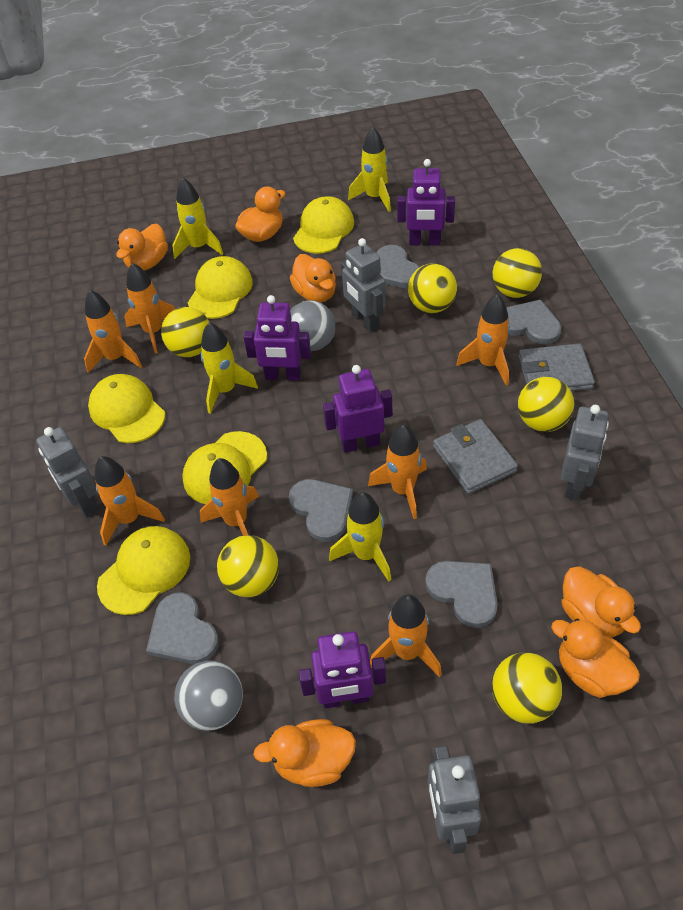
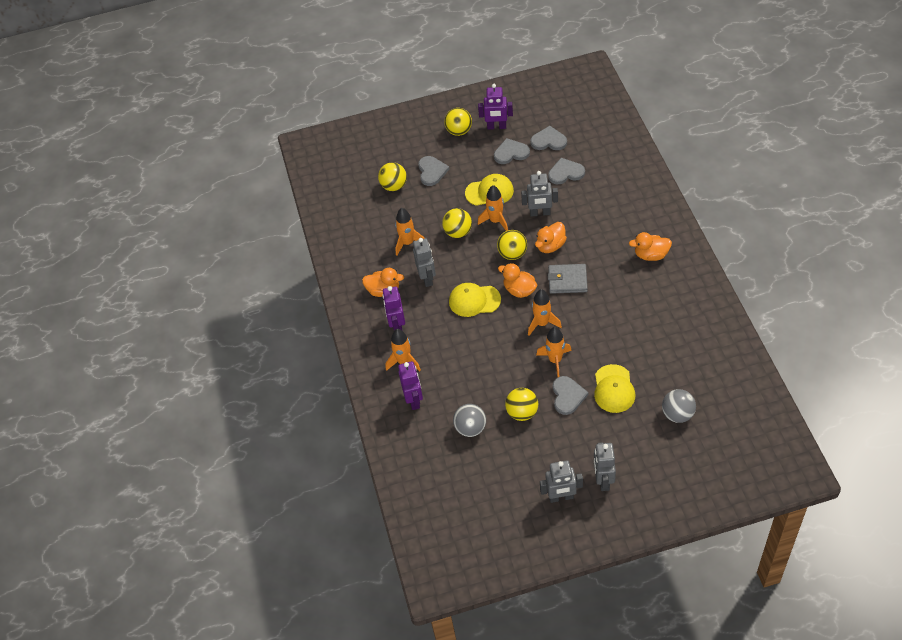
grey wallet: 2 -> 1
orange duck: 6 -> 4
orange rocket: 7 -> 5
purple robot: 4 -> 3
yellow ball: 6 -> 5
yellow cap: 5 -> 3
yellow rocket: 4 -> 0

